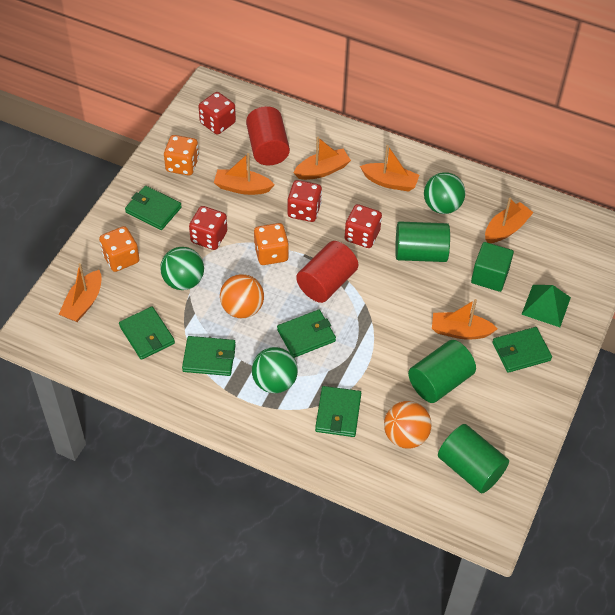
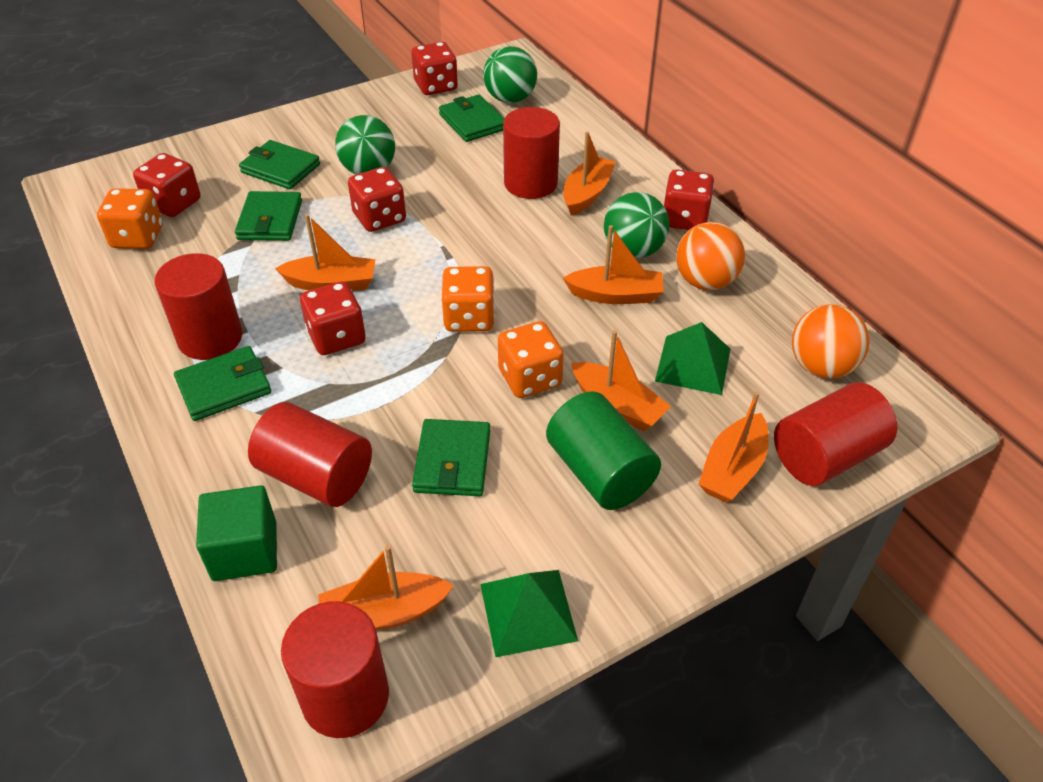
green cylinder: 3 -> 1
green pyramid: 1 -> 2
green wallet: 6 -> 5
red cylinder: 2 -> 5
red dice: 4 -> 5

